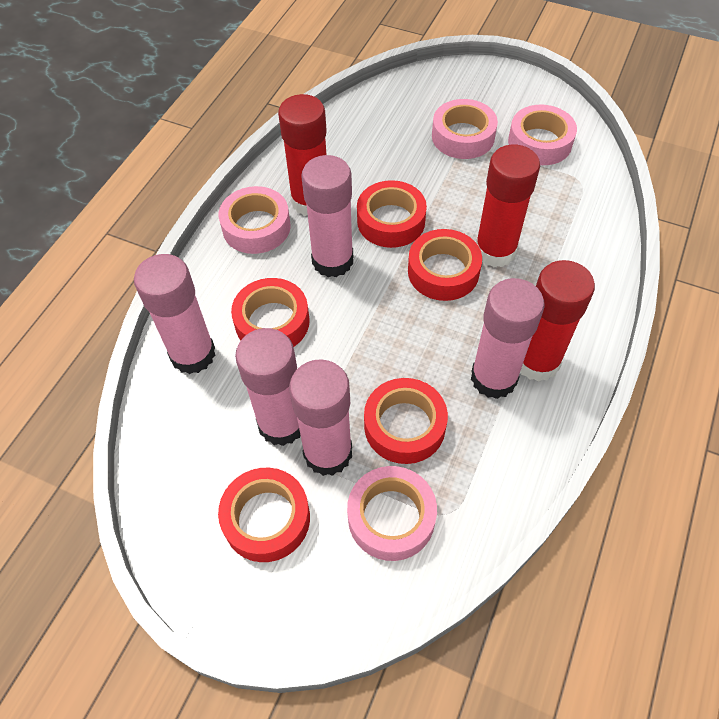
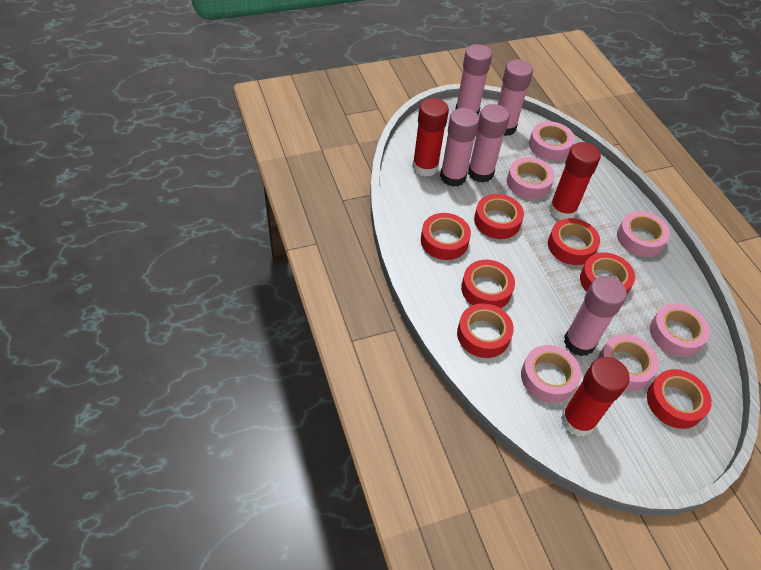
pink tape: 4 -> 6
red tape: 5 -> 7

